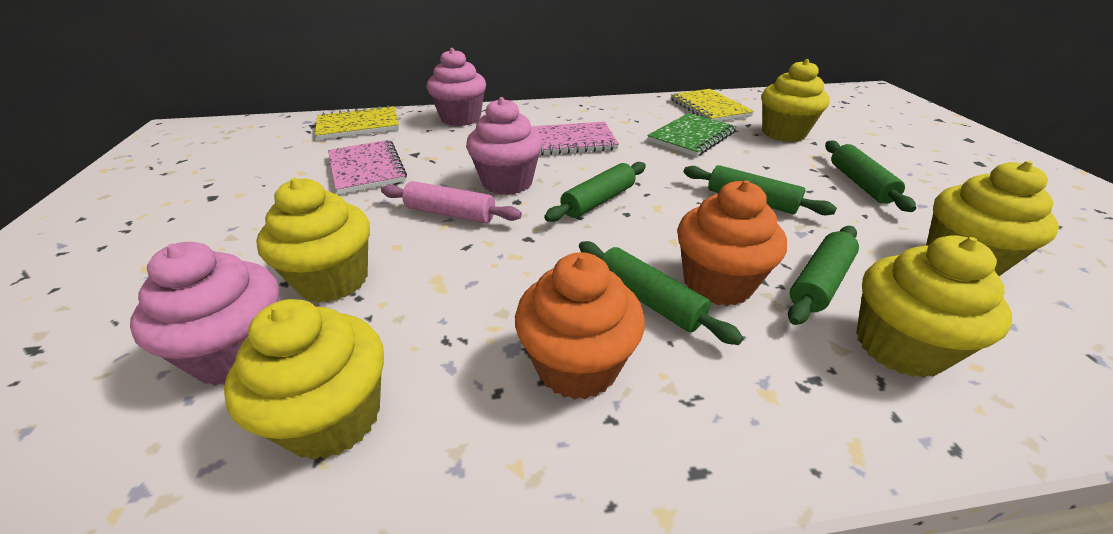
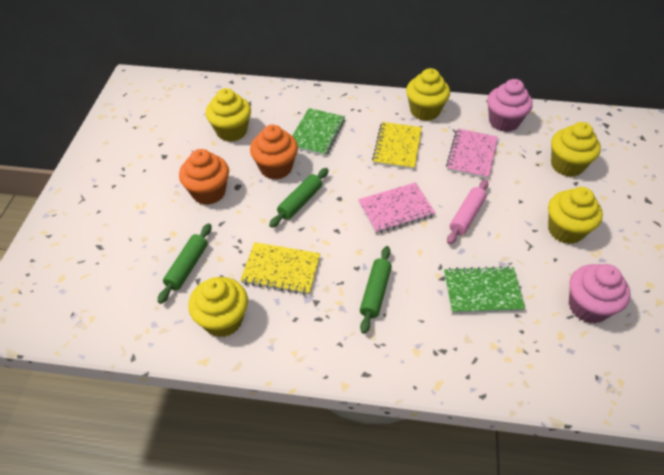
green notebook: 1 -> 2
green rolling pin: 5 -> 3
pink cupcake: 3 -> 2

